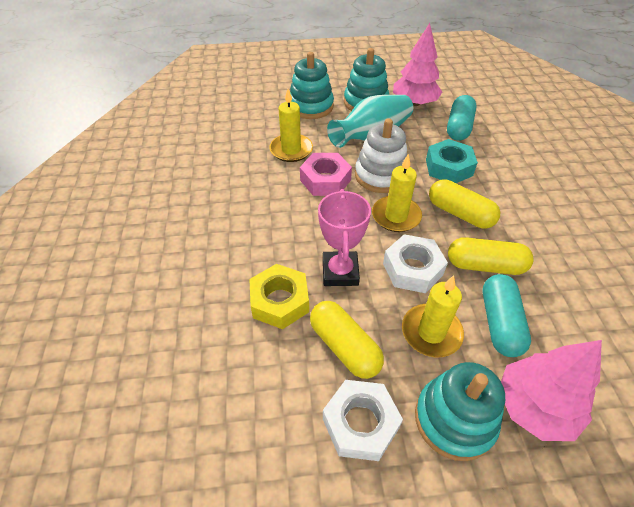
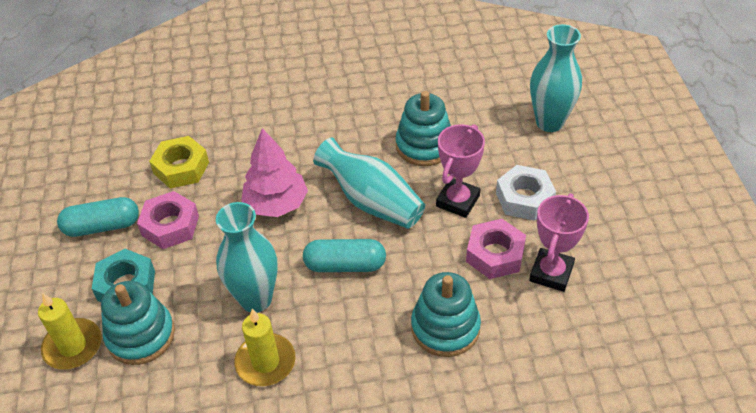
pink nut: 1 -> 2
pink tree: 2 -> 1
pink trophy: 1 -> 2
turquoise vase: 1 -> 3
white nut: 2 -> 1
white stacking toy: 1 -> 0
yellow candle: 3 -> 2
yellow capsule: 3 -> 0

